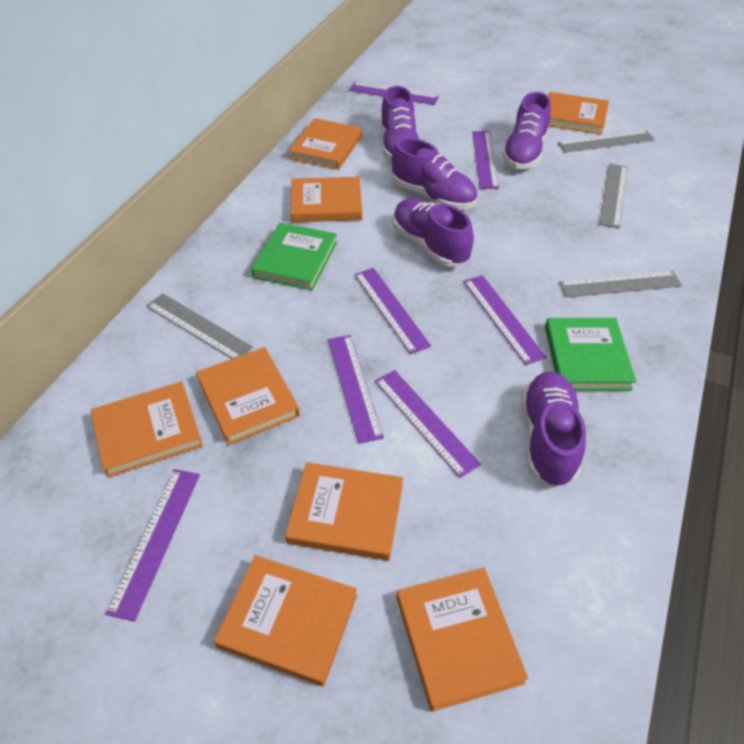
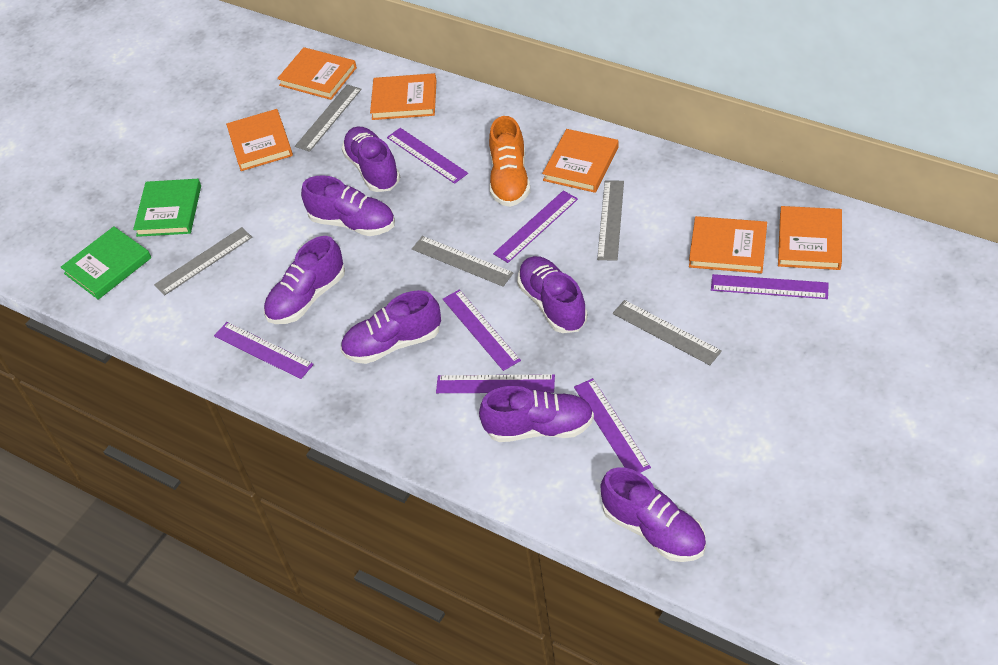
grey ruler: 4 -> 5
orange book: 8 -> 6
orange shoe: 0 -> 1
purple shoe: 5 -> 7

